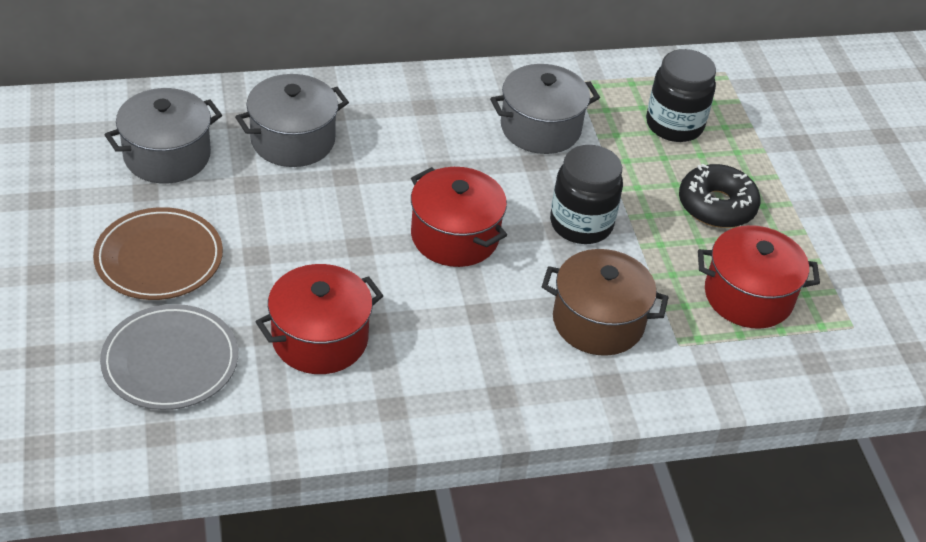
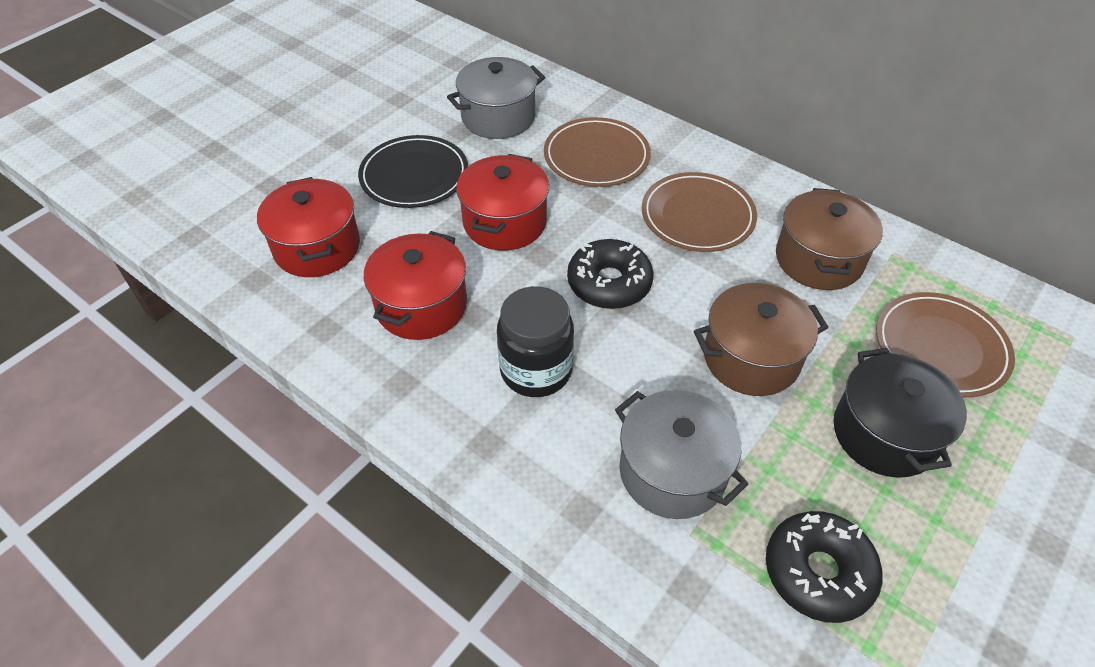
black donut: 1 -> 2
black jar: 2 -> 1
black plate: 0 -> 1
black pot: 0 -> 1
brown plate: 1 -> 3
brown pot: 1 -> 2
grey plate: 1 -> 0
grey pot: 3 -> 2

